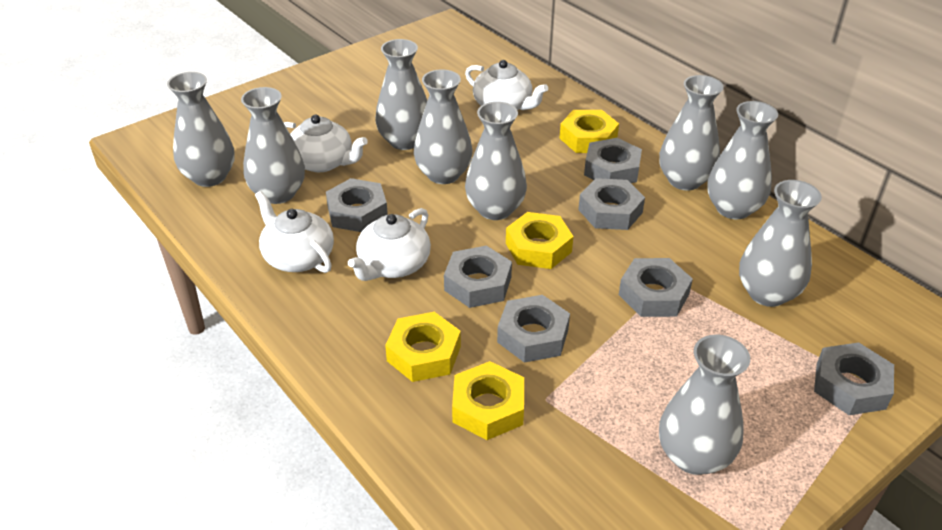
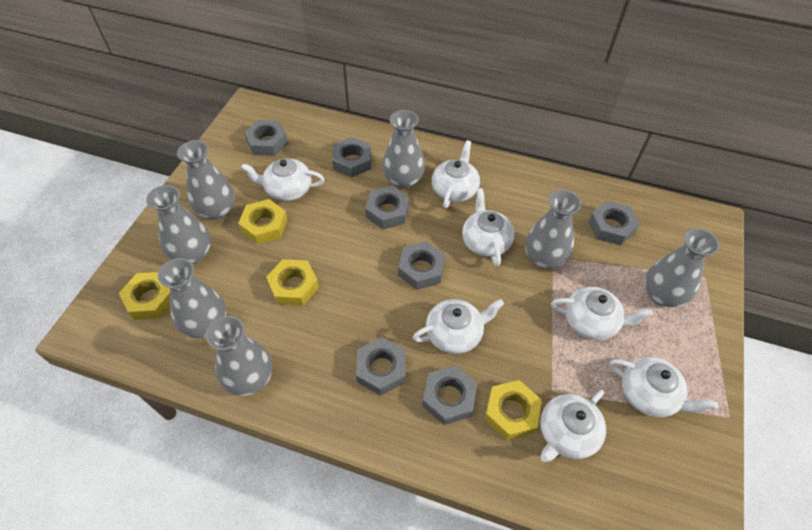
grey vase: 9 -> 7
white teapot: 4 -> 7

